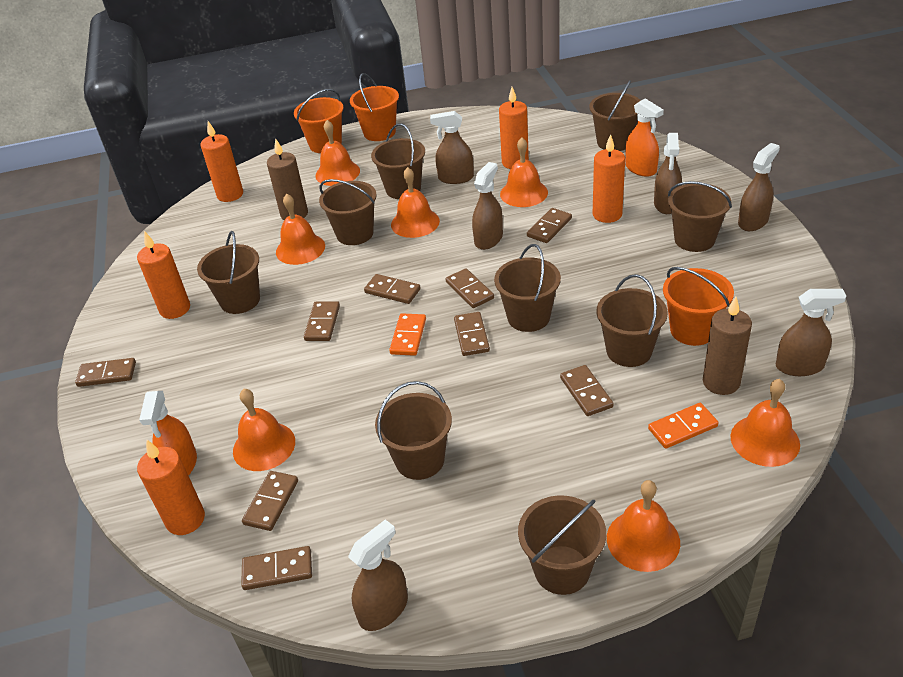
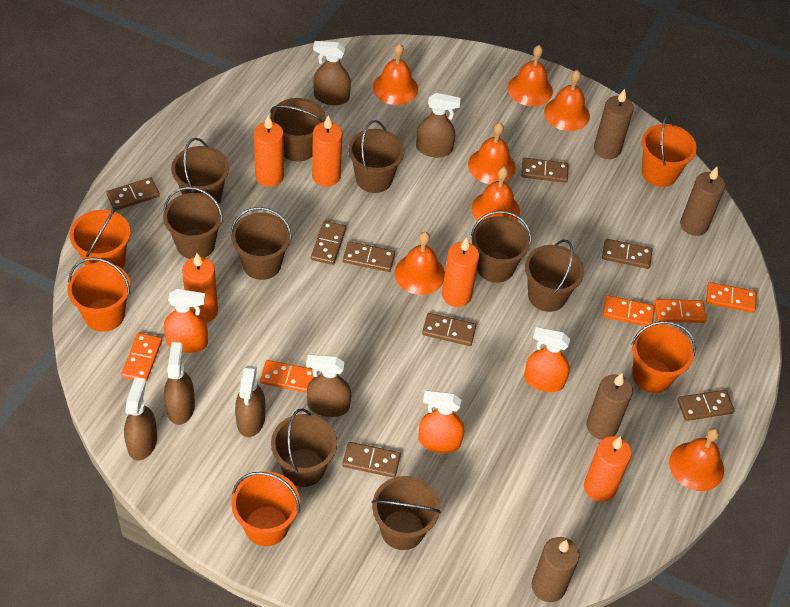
brown candle: 2 -> 4
brown domino: 9 -> 8
orange bucket: 3 -> 5
orange domino: 2 -> 5
orange spray bottle: 2 -> 3

